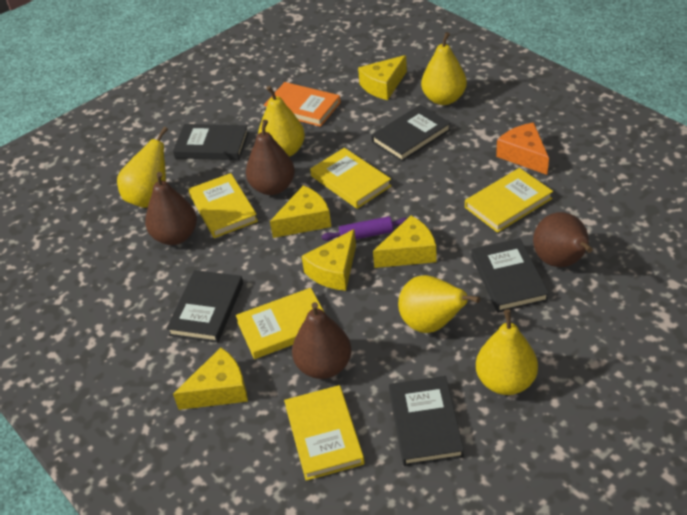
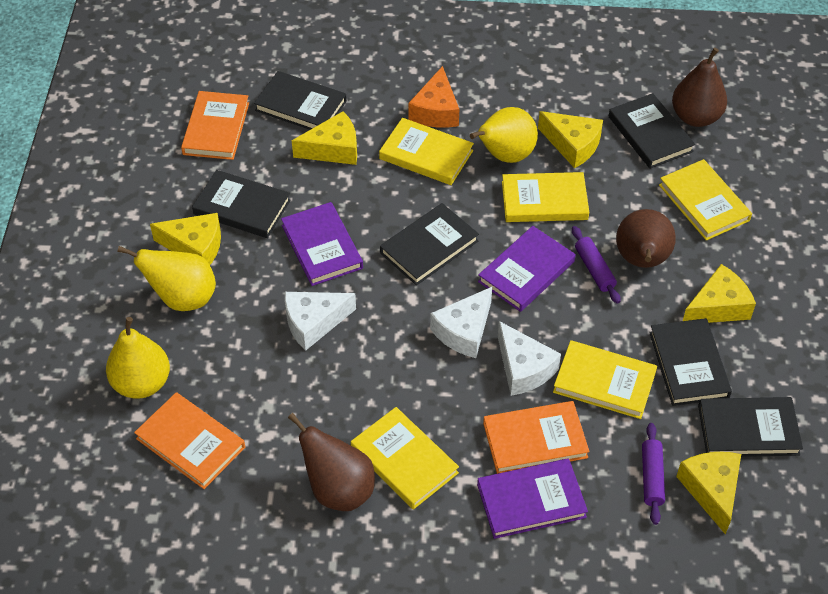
black book: 5 -> 6
brown pear: 4 -> 3
orange book: 1 -> 3
purple book: 0 -> 3
purple rolling pin: 1 -> 2
white cheese: 0 -> 3
yellow pear: 5 -> 3

